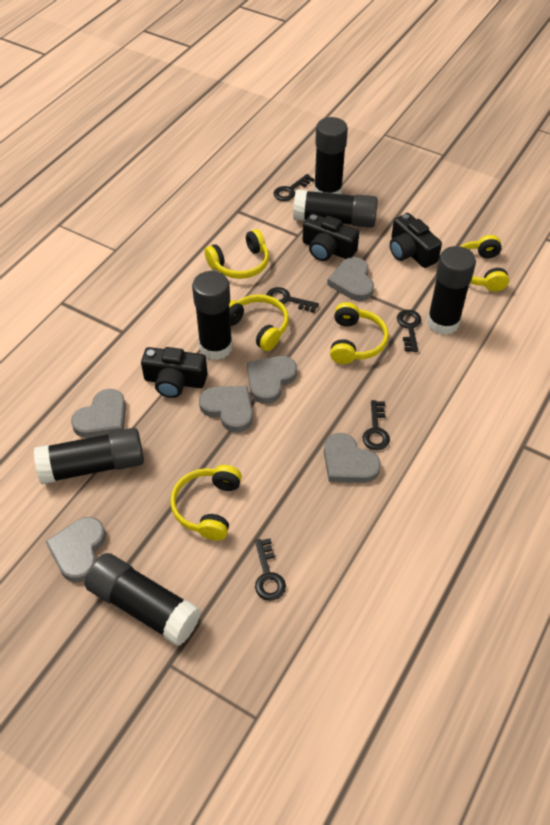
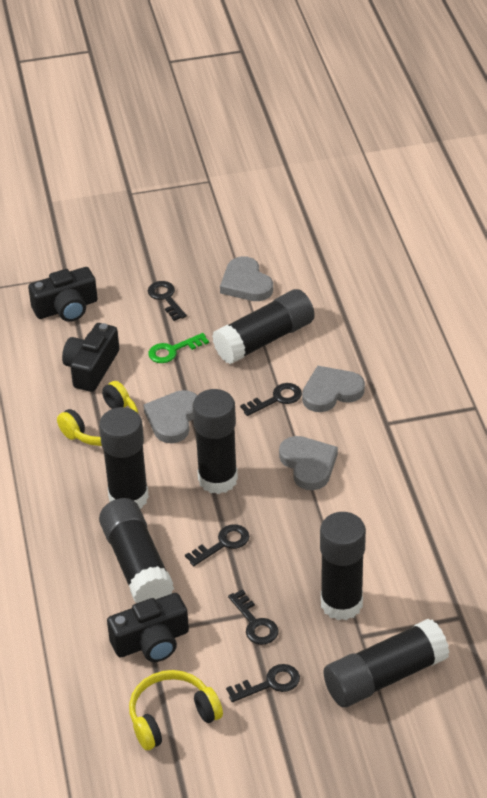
green key: 0 -> 1
grey heart: 6 -> 4
yellow headphones: 5 -> 2

